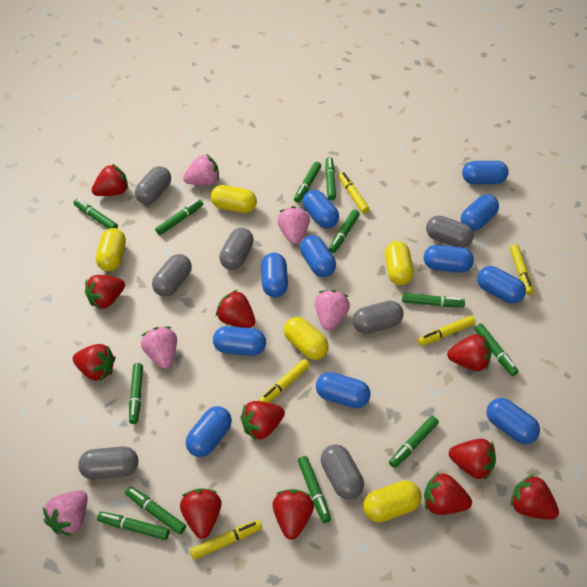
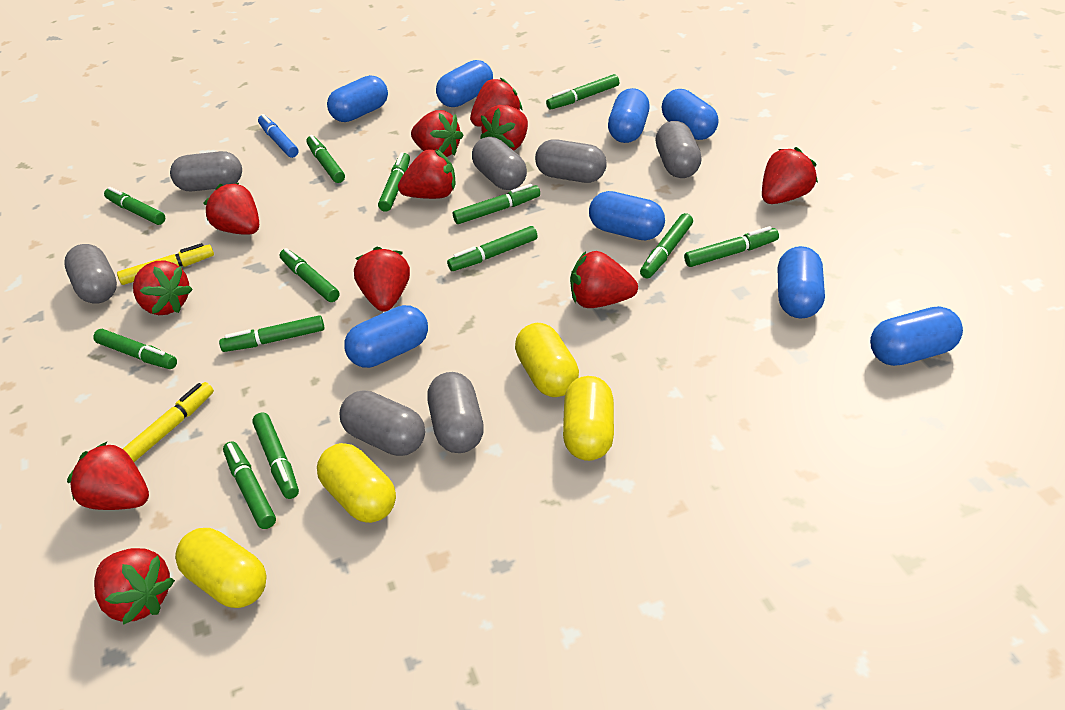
blue capsule: 11 -> 8
blue marker: 0 -> 1
green marker: 12 -> 13
pink strawberry: 5 -> 0
yellow capsule: 5 -> 4
yellow marker: 5 -> 2

